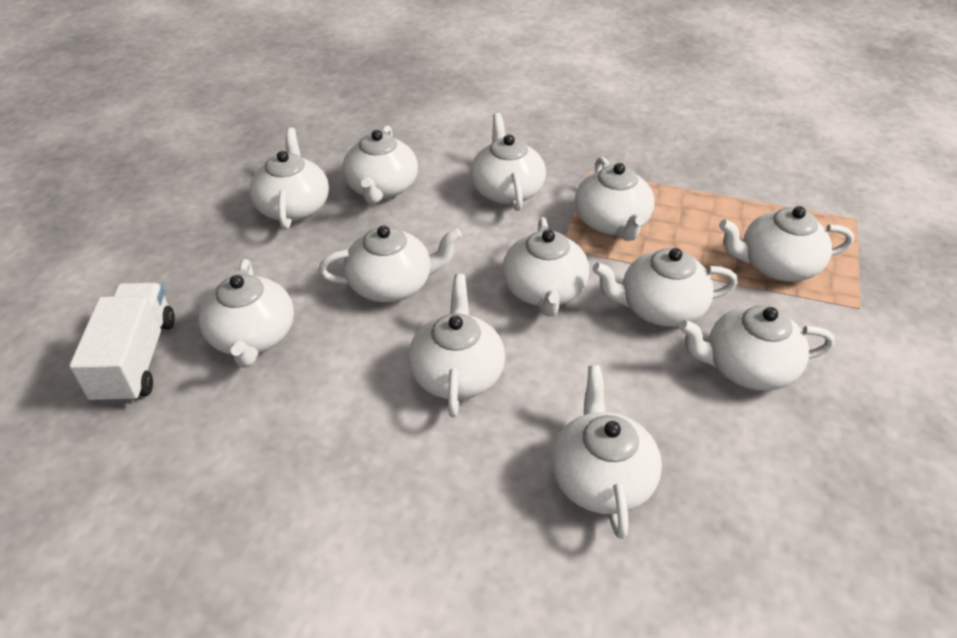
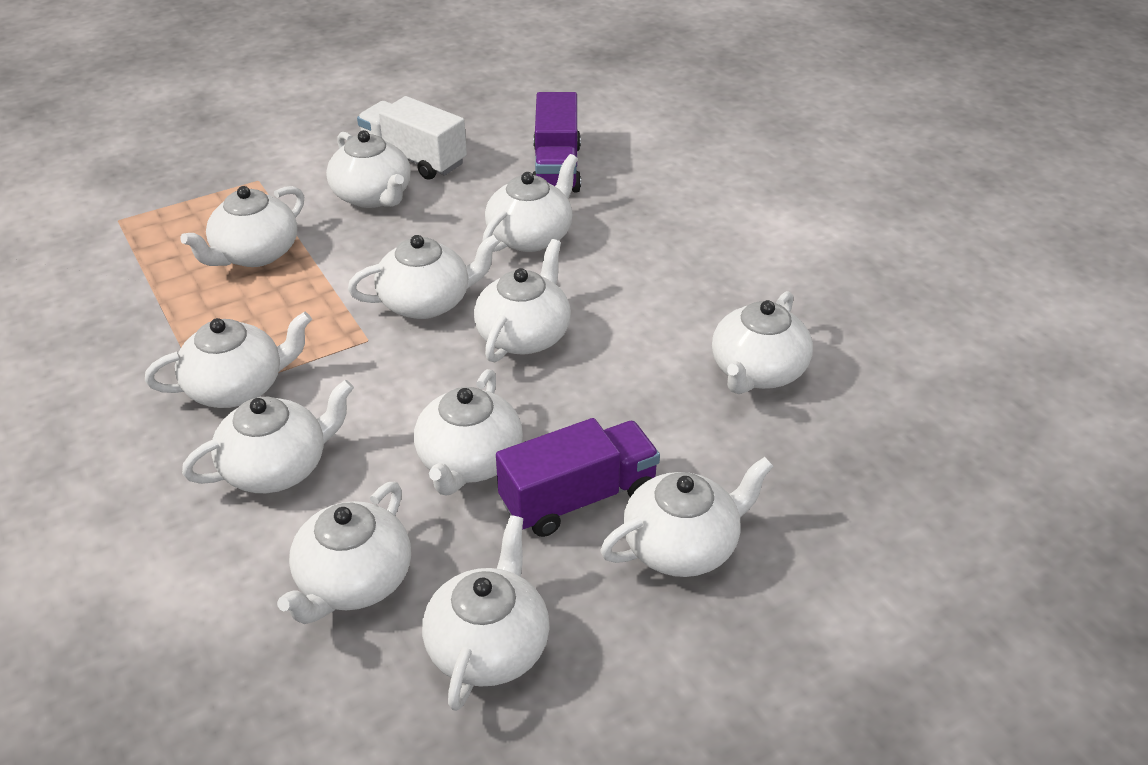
purple truck: 0 -> 2

